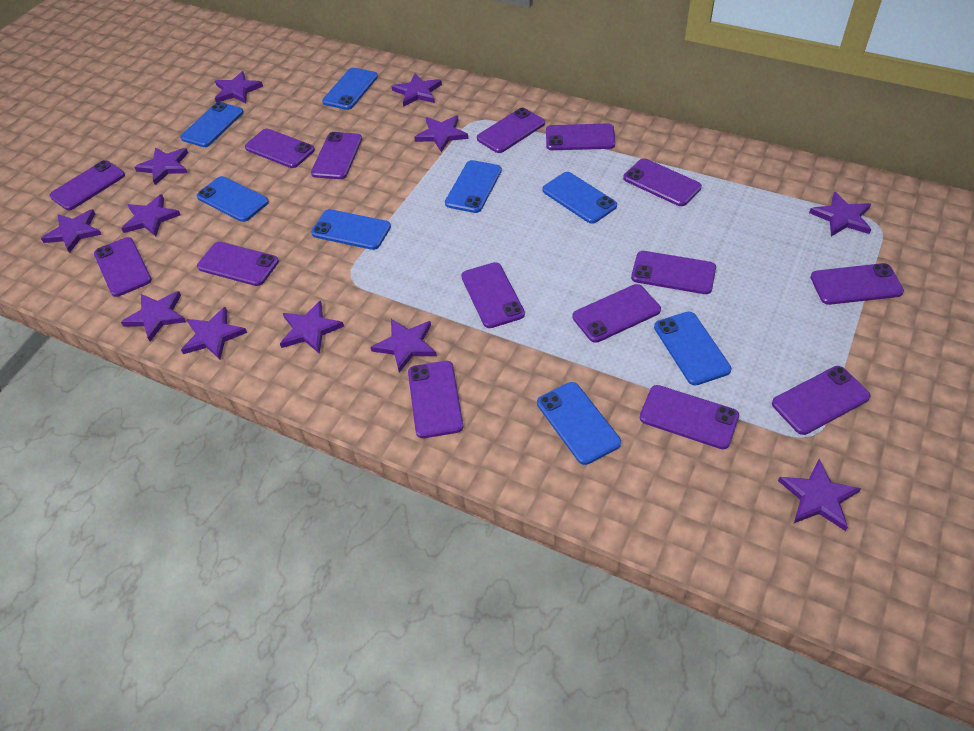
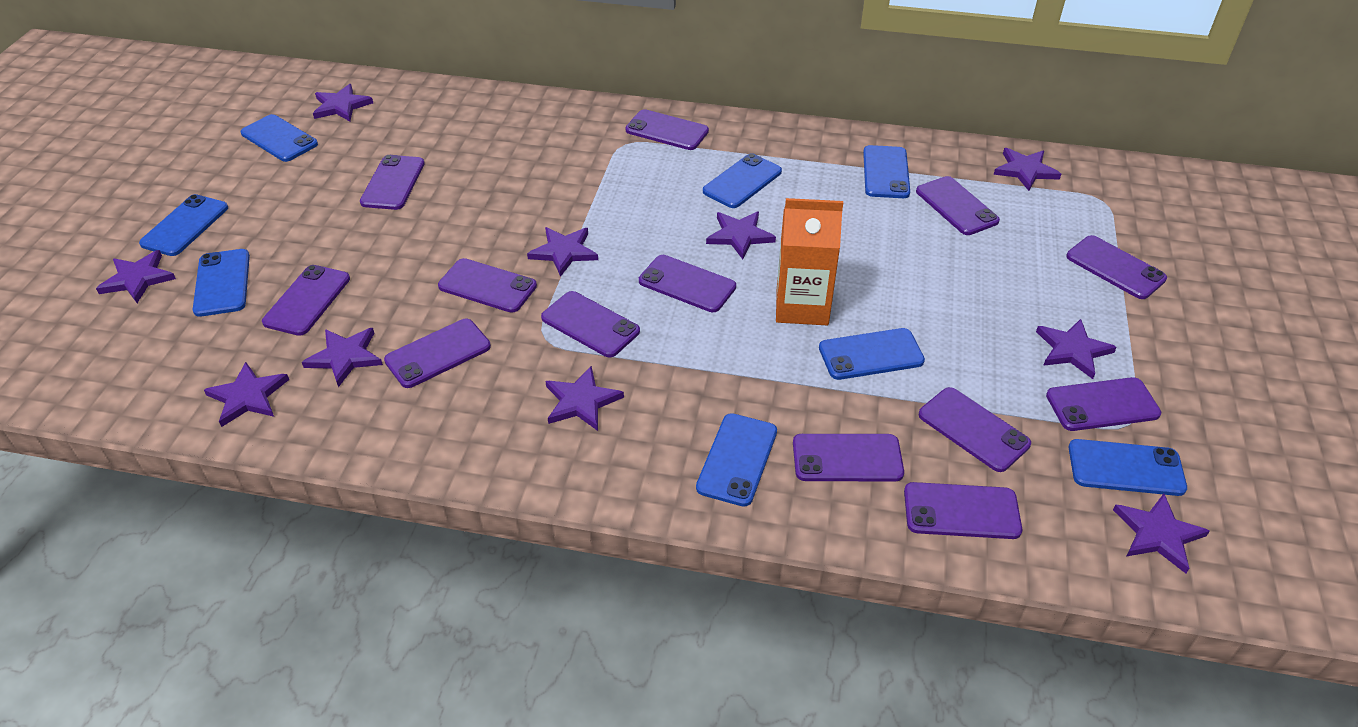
orange carton: 0 -> 1
purple phone: 15 -> 13
purple star: 12 -> 10

